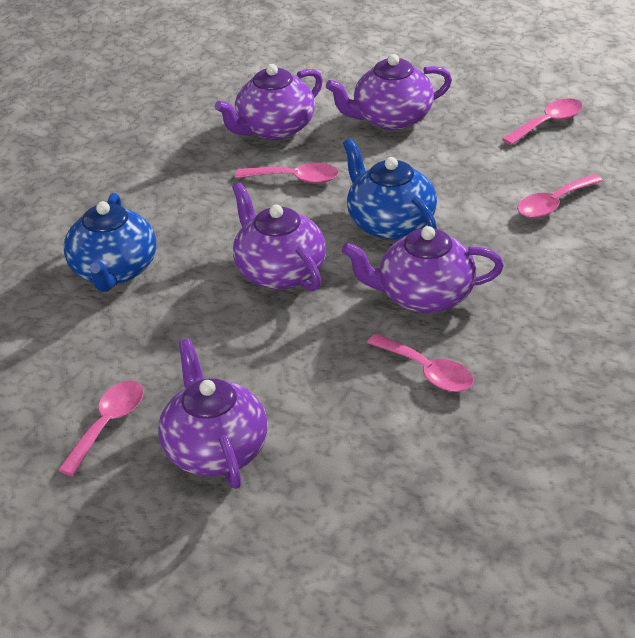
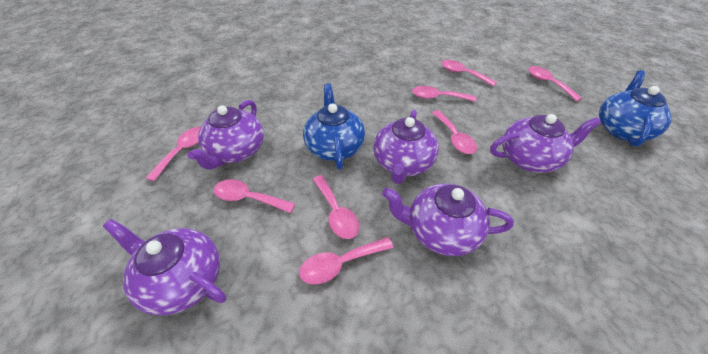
pink spoon: 5 -> 8

